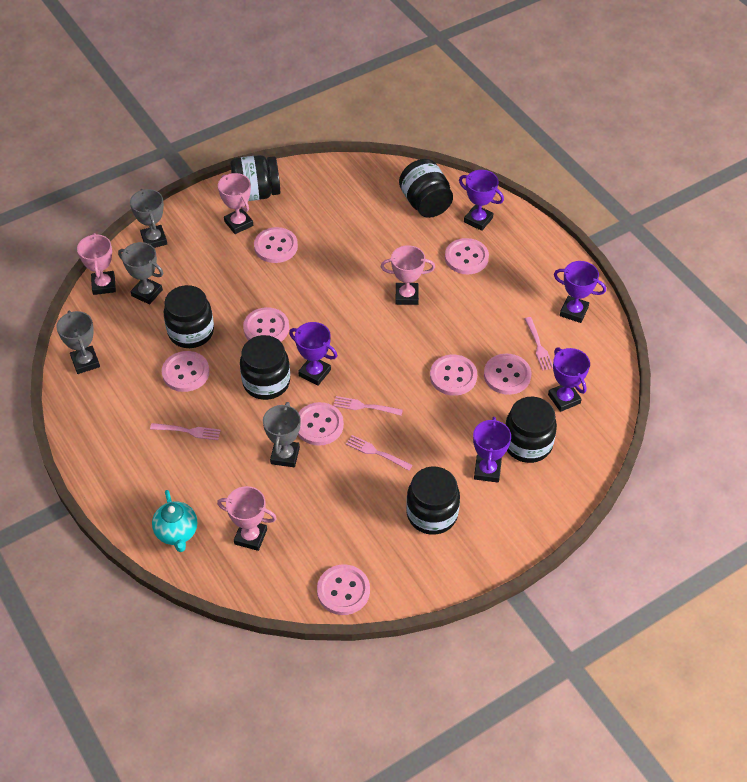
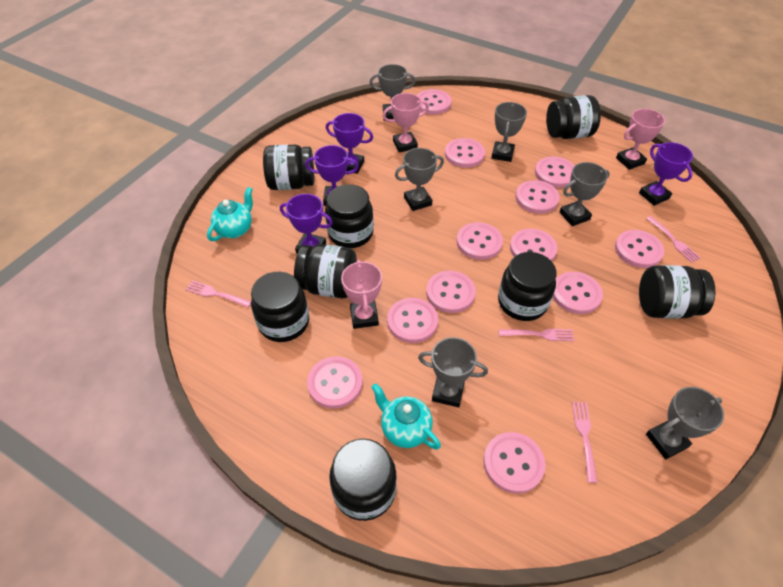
black jar: 6 -> 8
grey trophy: 4 -> 6
pink button: 8 -> 12
pink trophy: 4 -> 3
purple trophy: 5 -> 4
turquoise teapot: 1 -> 2

